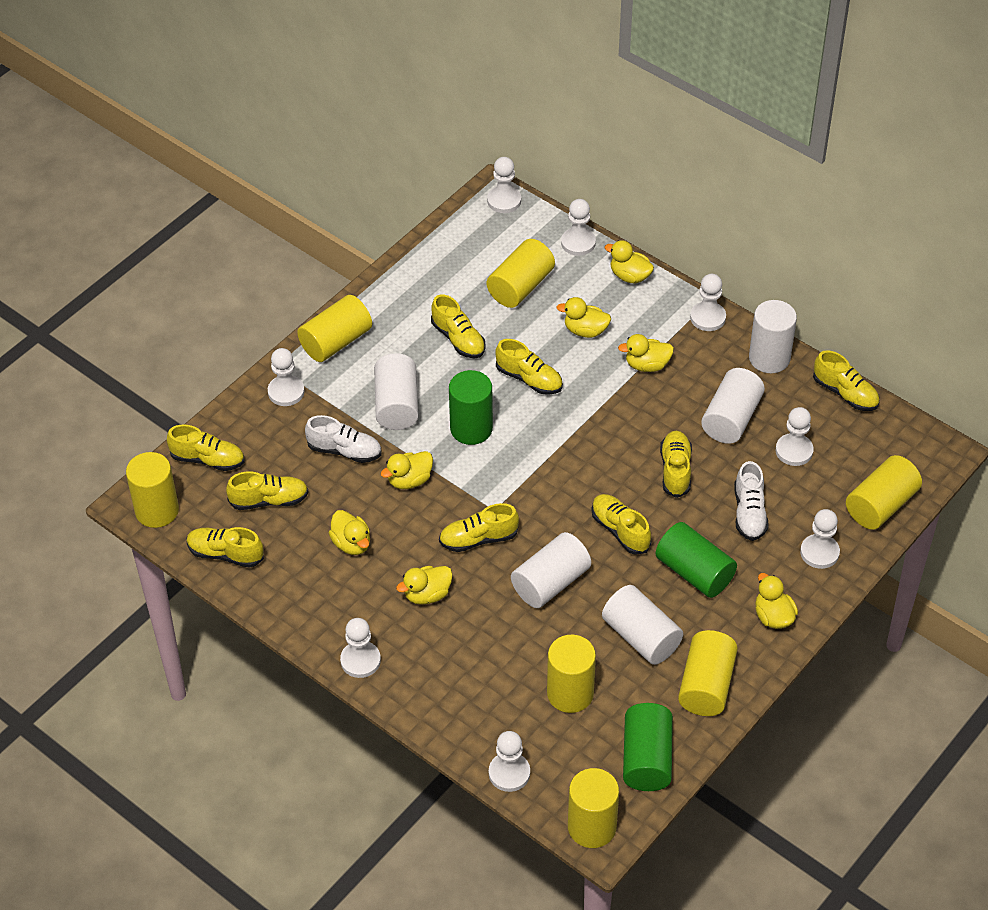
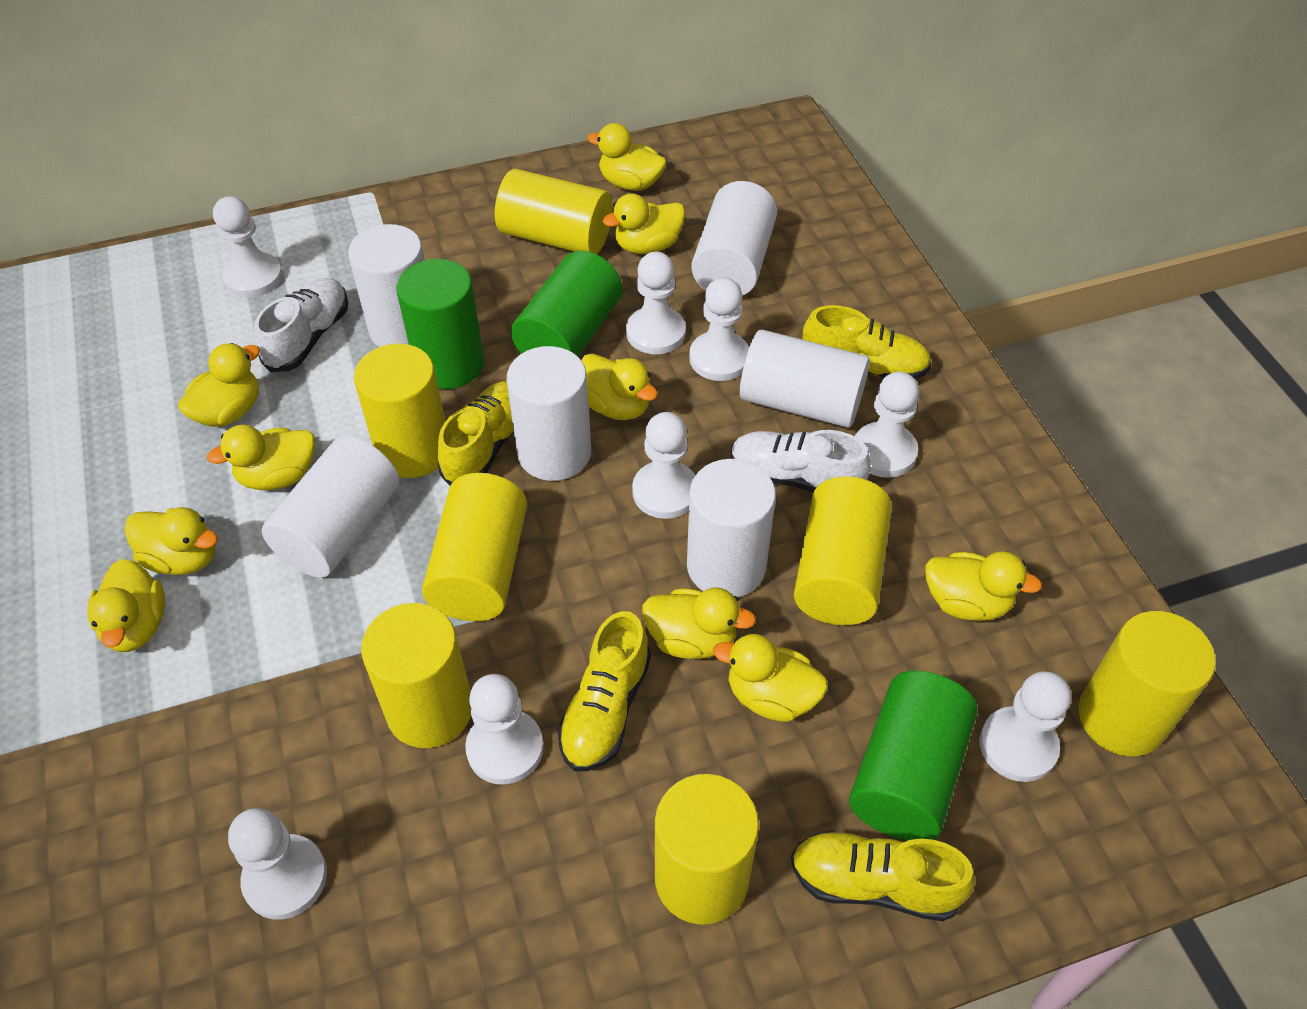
white cylinder: 5 -> 6
yellow duck: 7 -> 10
yellow shoe: 9 -> 4

